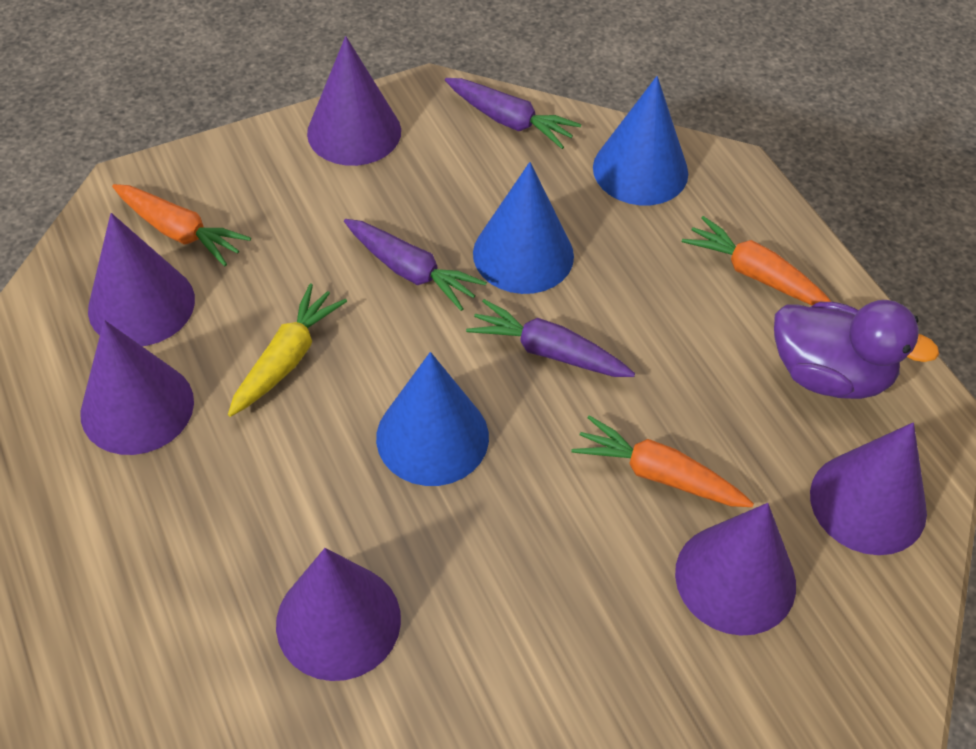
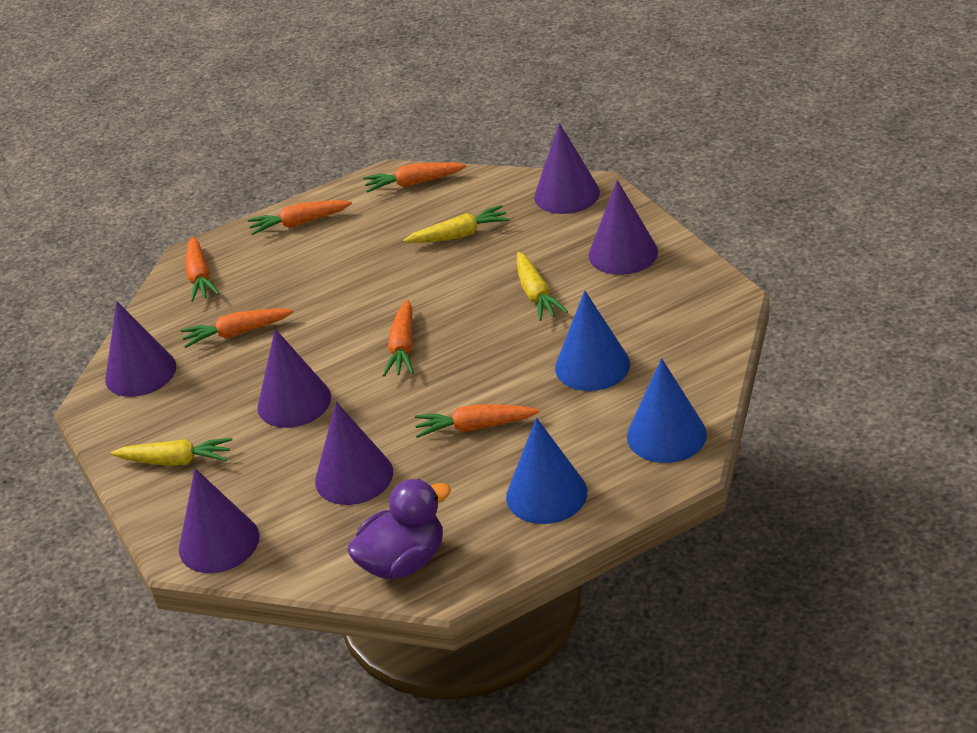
orange carrot: 3 -> 6
purple carrot: 3 -> 0
yellow carrot: 1 -> 3

